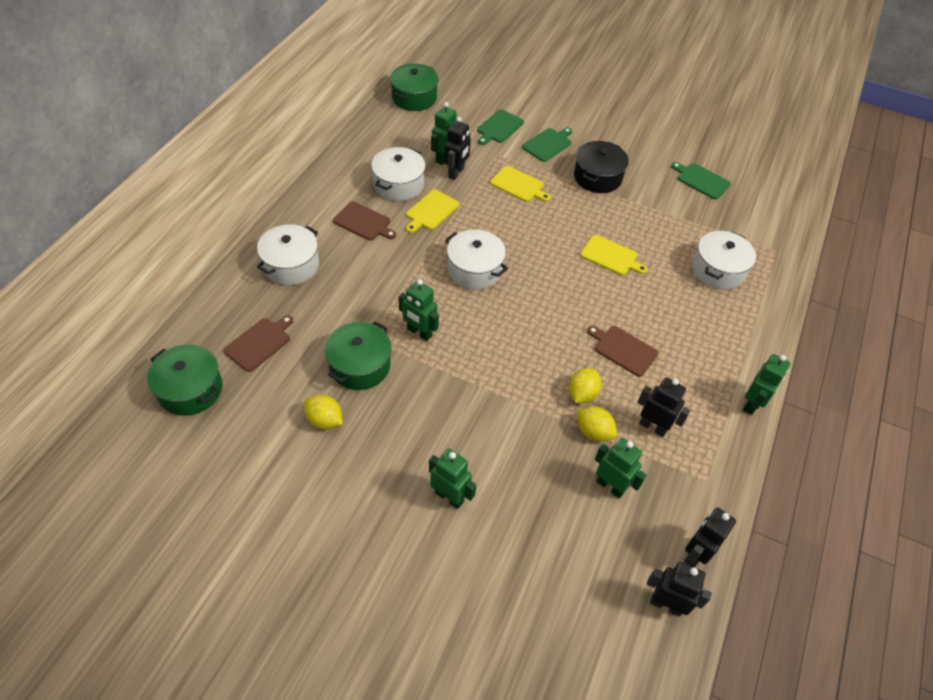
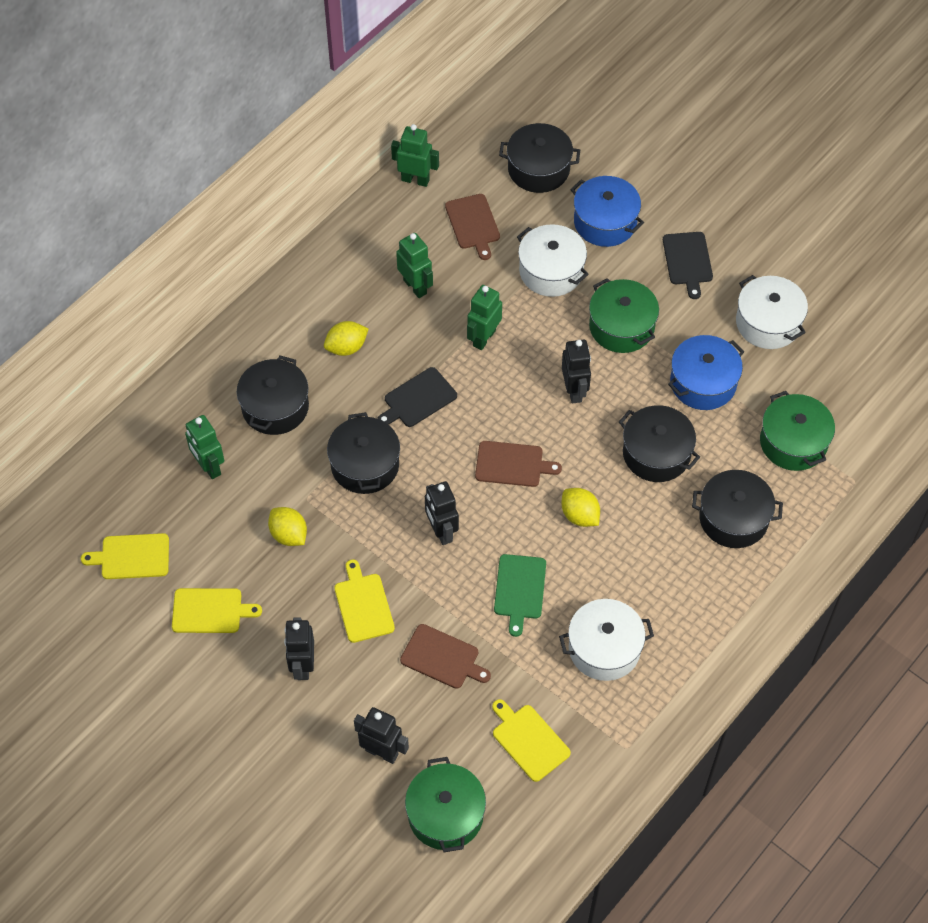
black cutting board: 0 -> 2
black pot: 1 -> 5
blue pot: 0 -> 2
green cutting board: 3 -> 1
green robot: 5 -> 4
white pot: 4 -> 3
yellow cutting board: 3 -> 4

